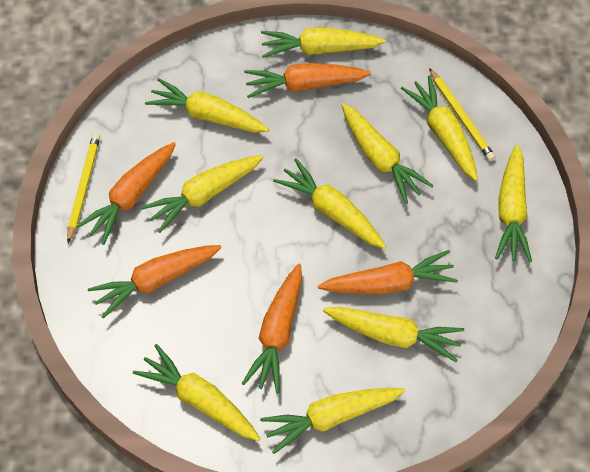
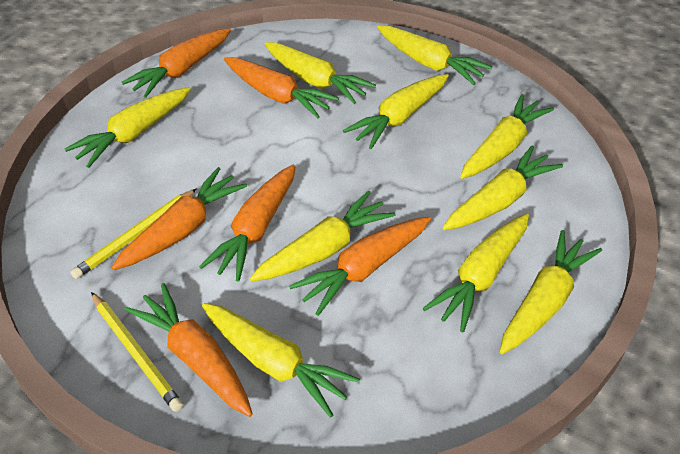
orange carrot: 5 -> 6

